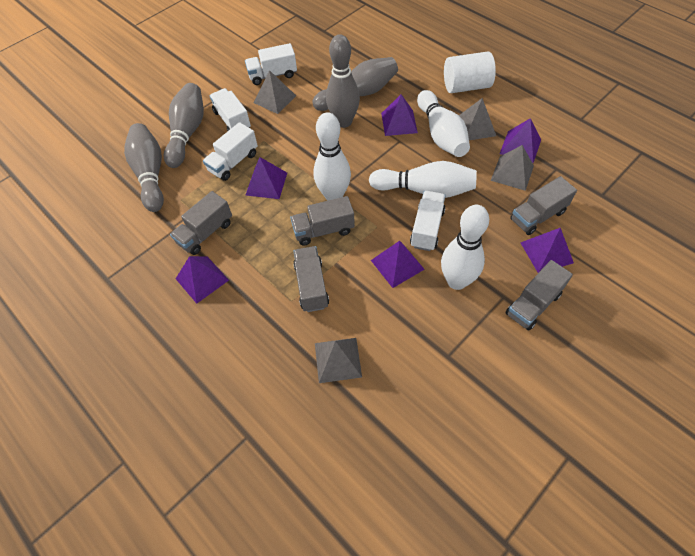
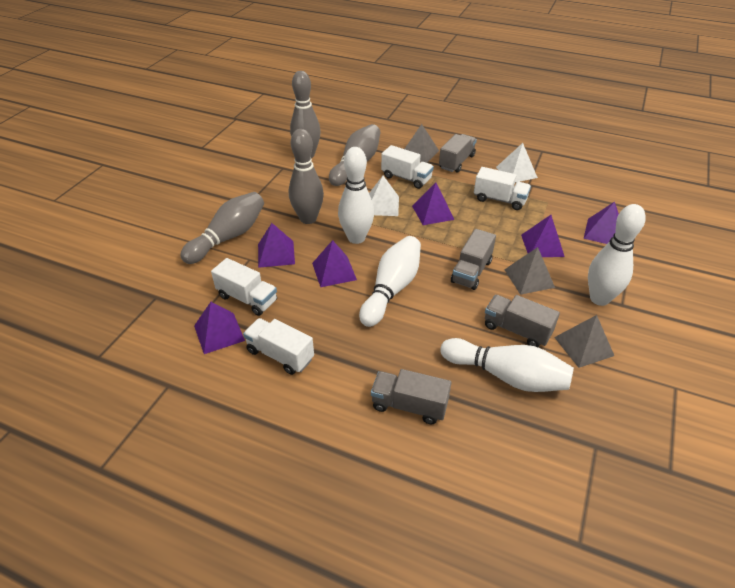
grey pyramid: 4 -> 3
grey truck: 5 -> 4
white cylinder: 1 -> 0
white pyramid: 0 -> 2

